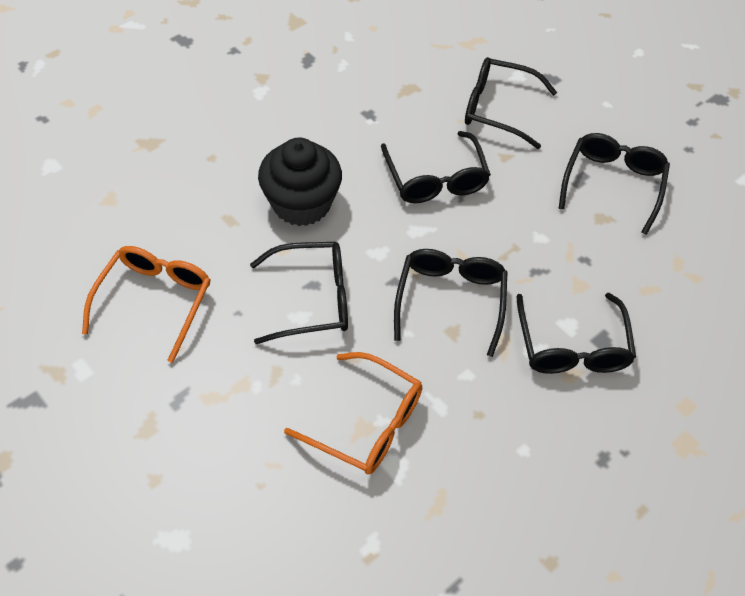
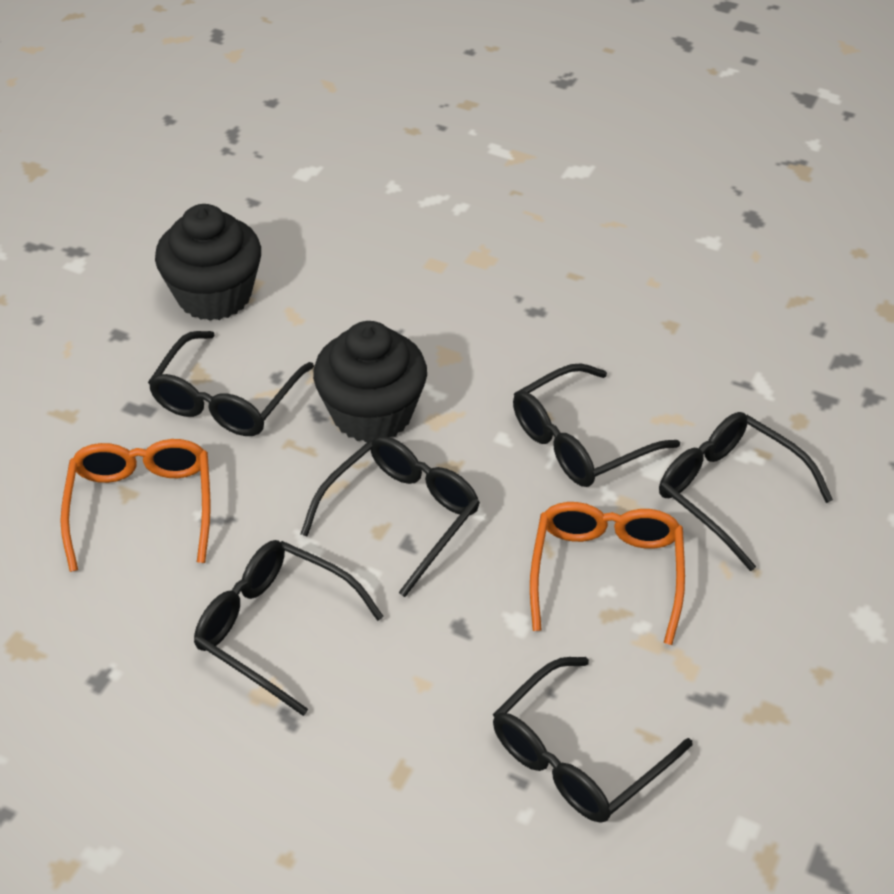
black cupcake: 1 -> 2

